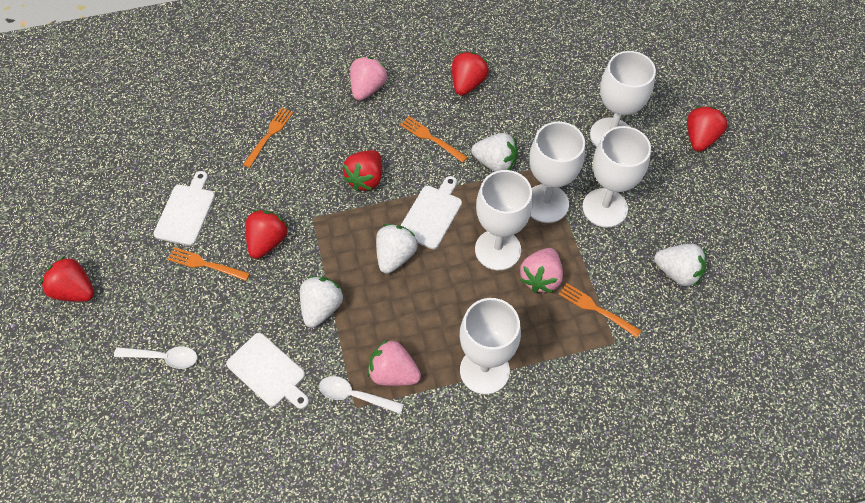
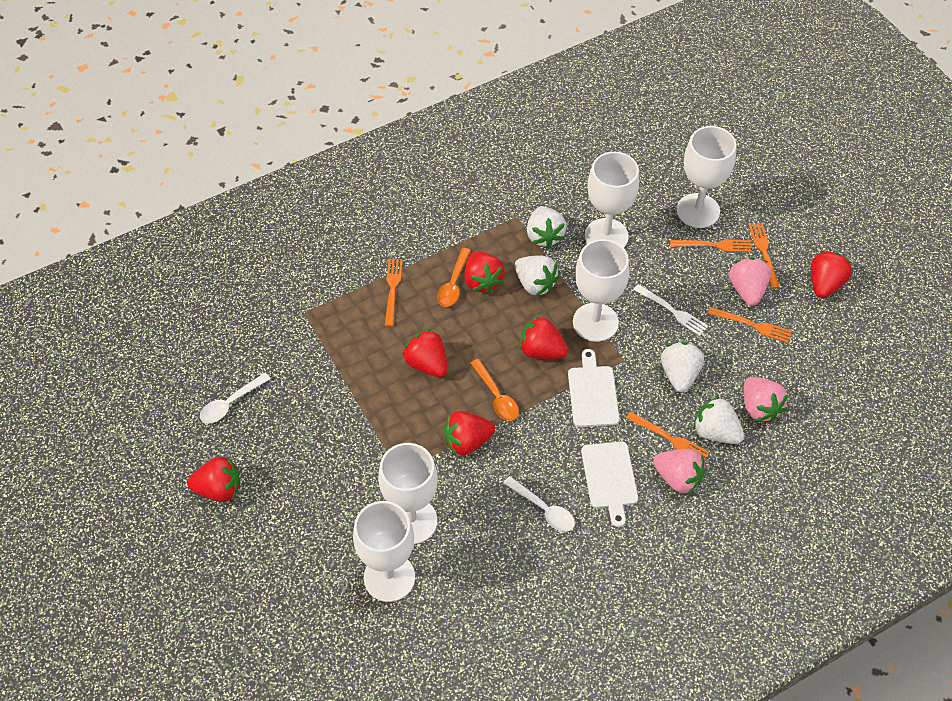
orange fork: 4 -> 5
orange spoon: 0 -> 2
red strawberry: 5 -> 6
white cutting board: 3 -> 2
white fork: 0 -> 1

